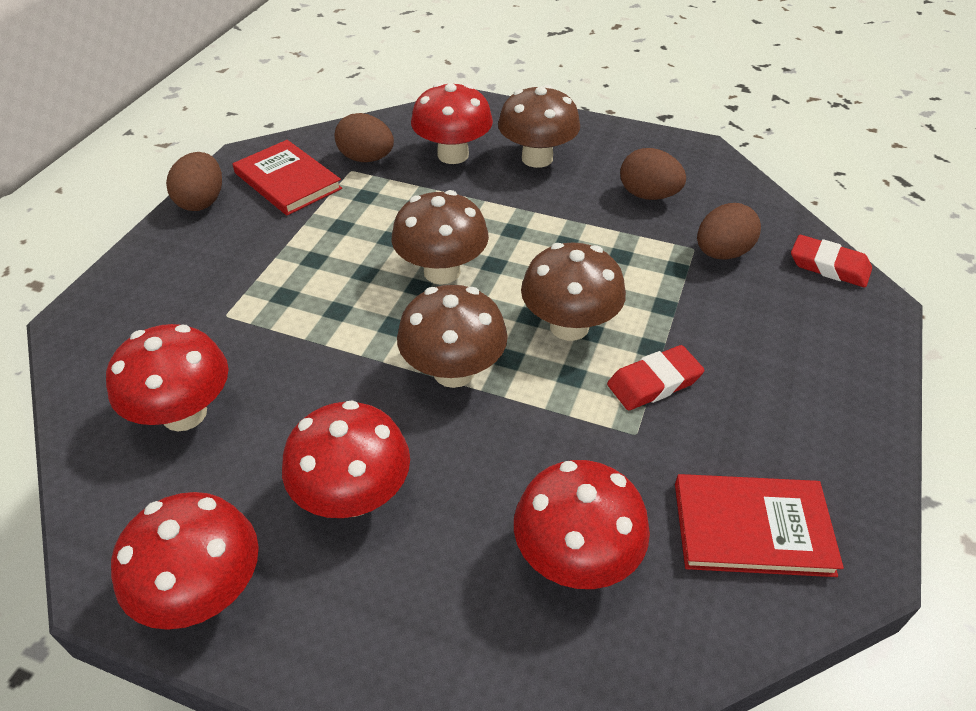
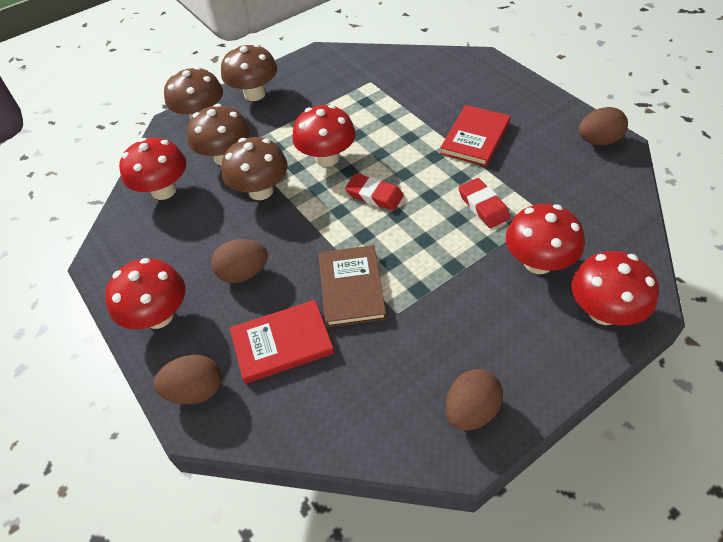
brown book: 0 -> 1

